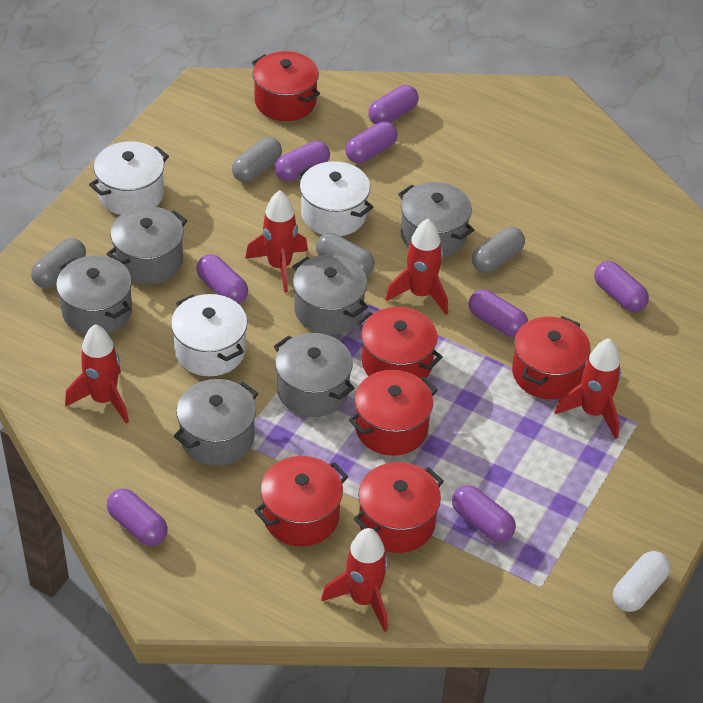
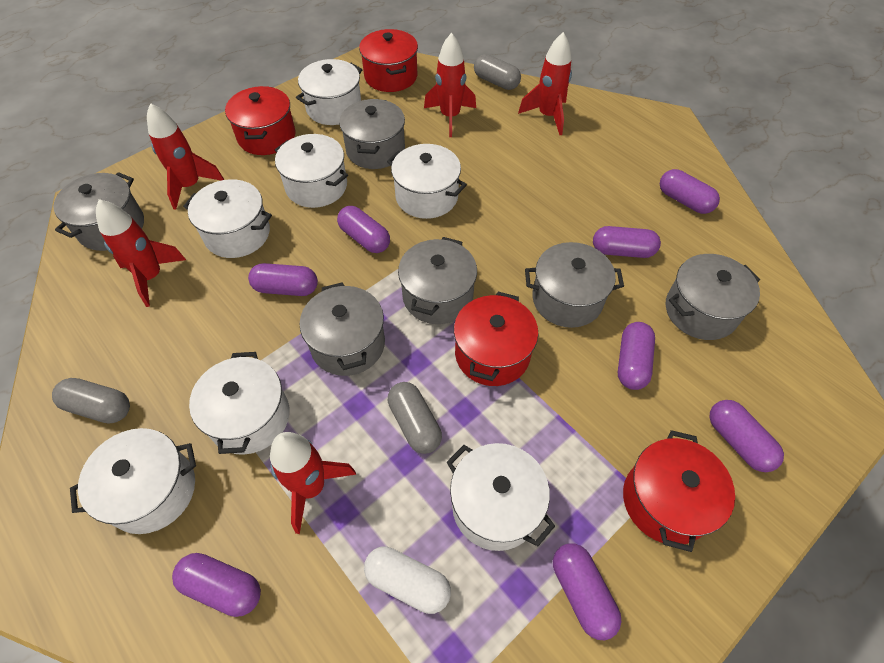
grey capsule: 4 -> 3
red pot: 6 -> 4
white pot: 3 -> 7

